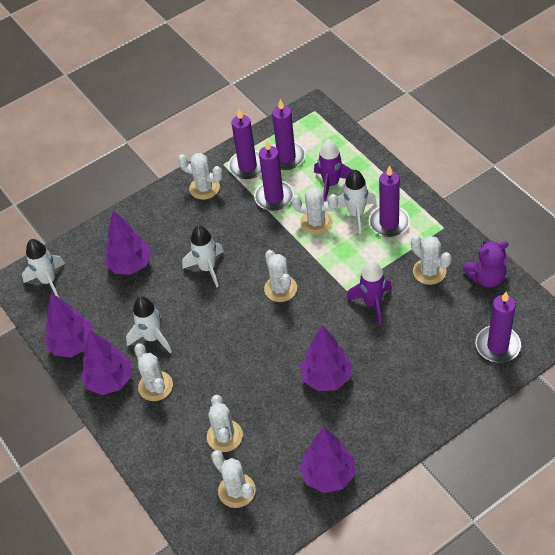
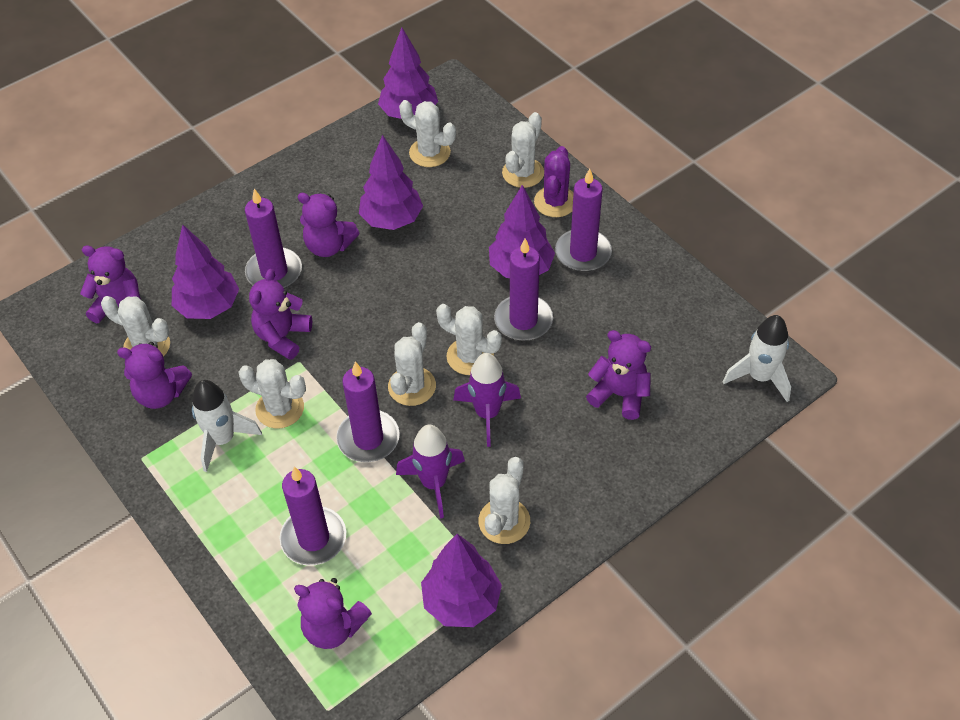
purple cactus: 0 -> 1
purple teddy bear: 1 -> 6
white rocket: 4 -> 2

